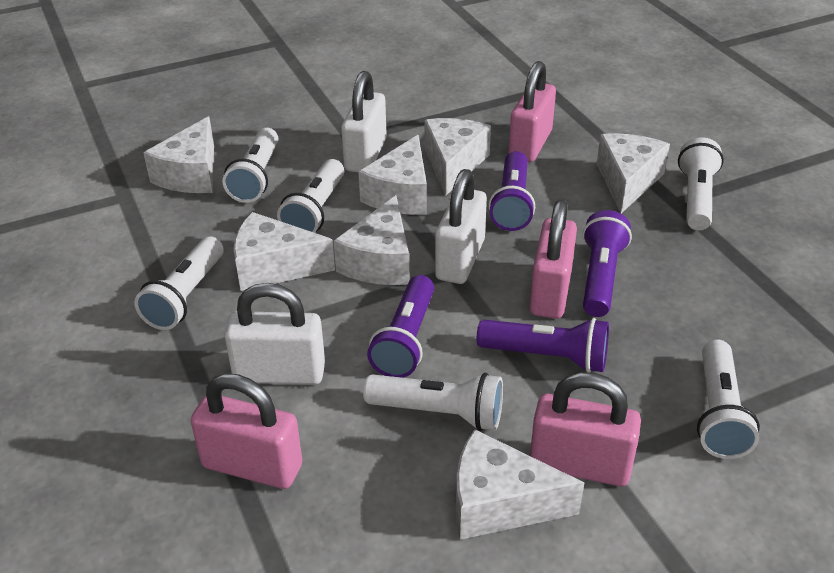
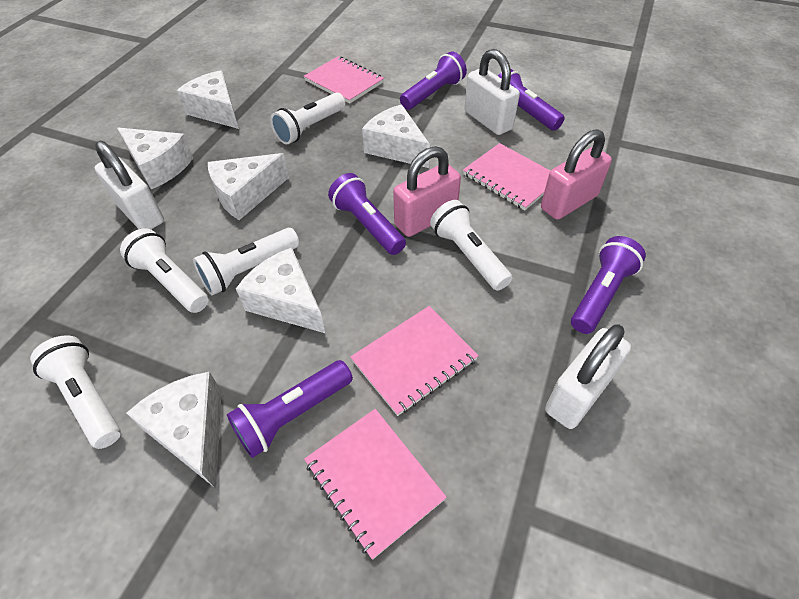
pink notebook: 0 -> 4
pink padlock: 4 -> 2
purple flashlight: 4 -> 5
white cheese: 7 -> 6
white flashlight: 6 -> 5

